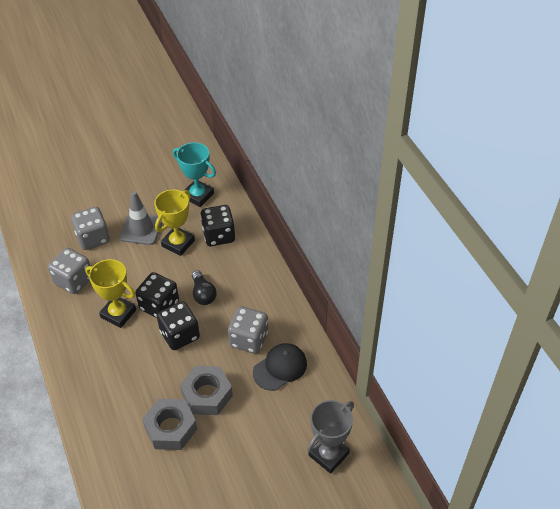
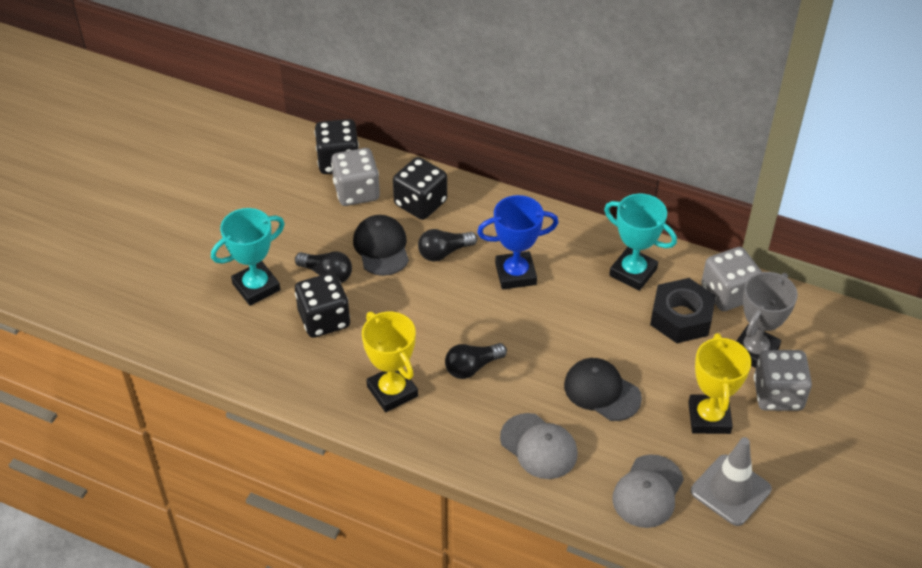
black cap: 1 -> 2
black light bulb: 1 -> 3
black nut: 0 -> 1
blue trophy: 0 -> 1
grey cap: 0 -> 2
grey nut: 2 -> 0
turquoise trophy: 1 -> 2

